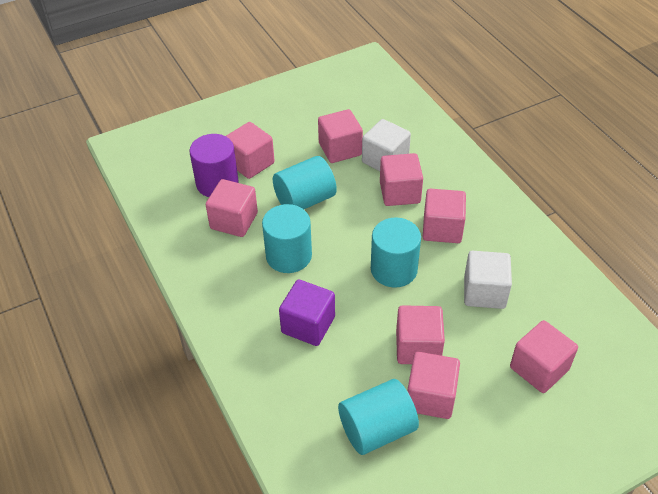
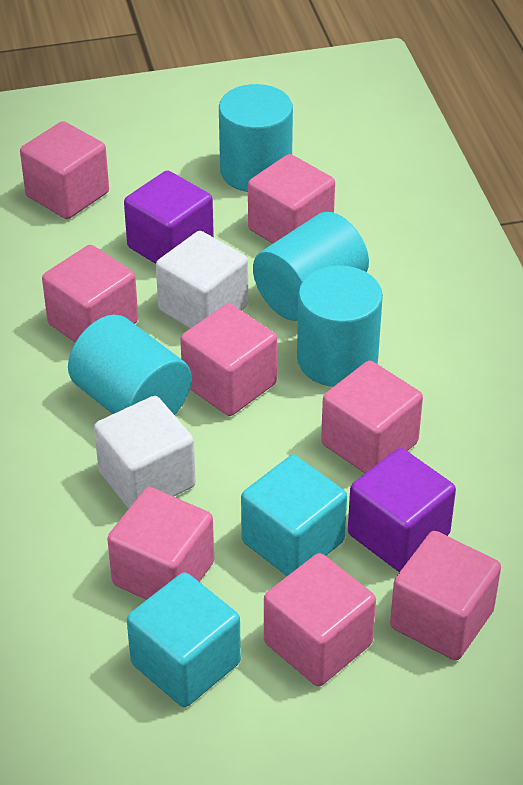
purple cube: 1 -> 2
purple cylinder: 1 -> 0
turquoise cube: 0 -> 2

